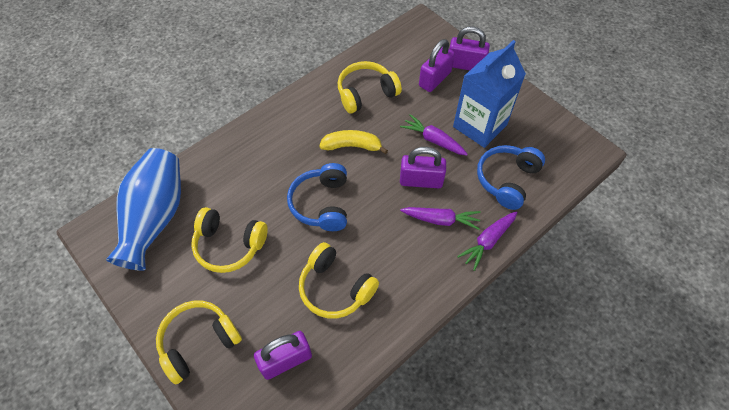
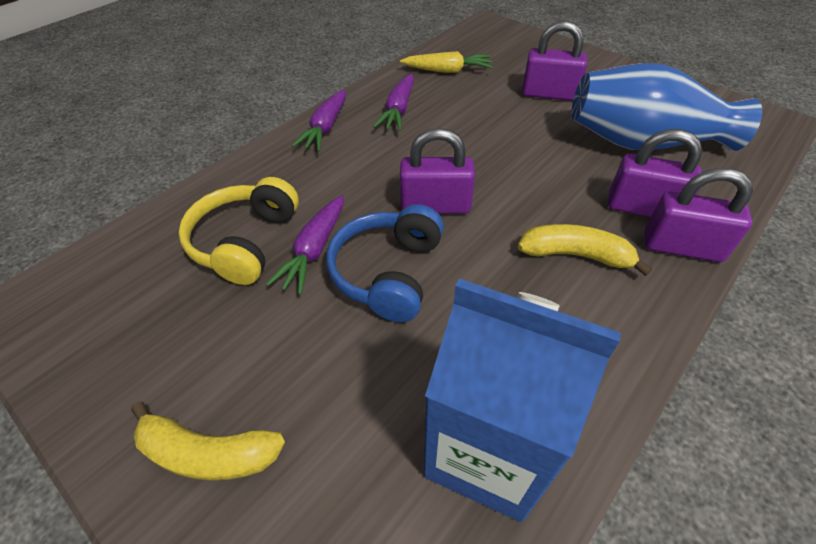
blue headphones: 2 -> 1
yellow banana: 1 -> 2
yellow carrot: 0 -> 1
yellow headphones: 4 -> 1

